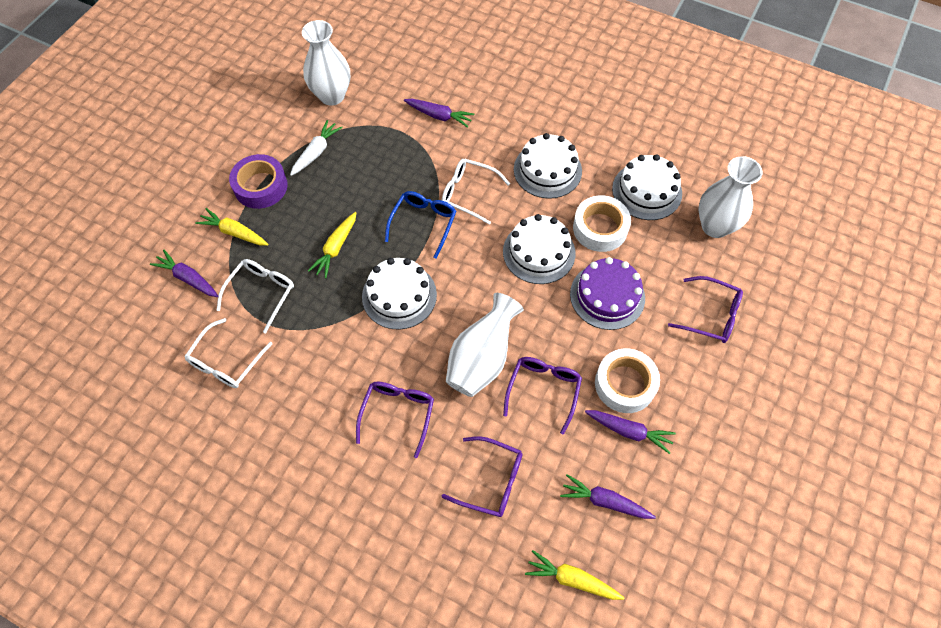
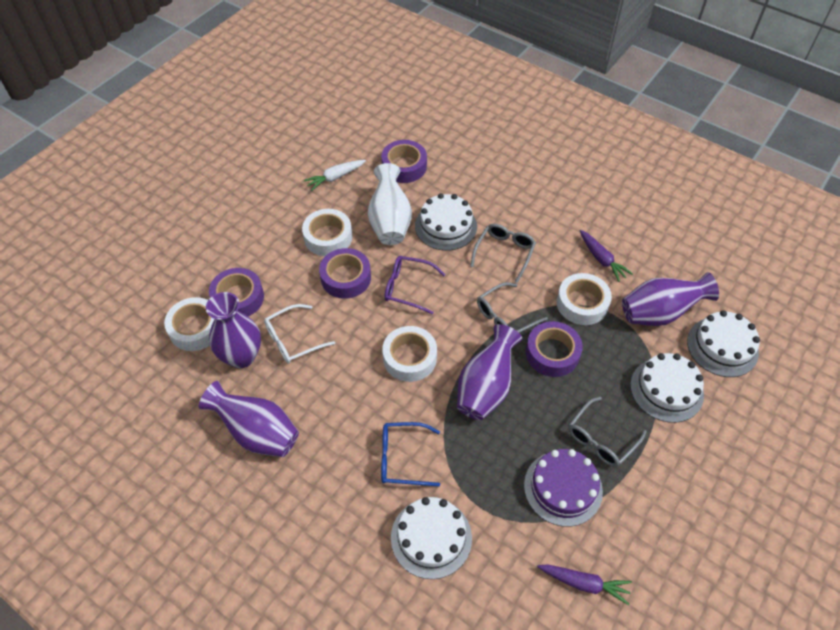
grey glasses: 0 -> 3
purple carrot: 4 -> 2
purple glasses: 4 -> 1
purple tape: 1 -> 4
purple vase: 0 -> 4
white glasses: 3 -> 1
white tape: 2 -> 4
white vase: 3 -> 1
yellow carrot: 3 -> 0

